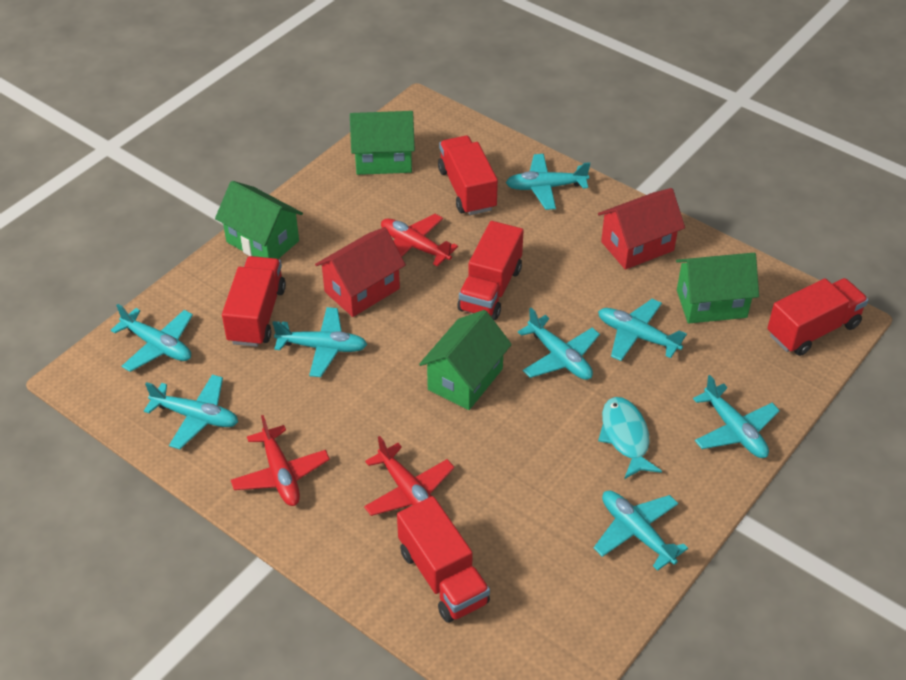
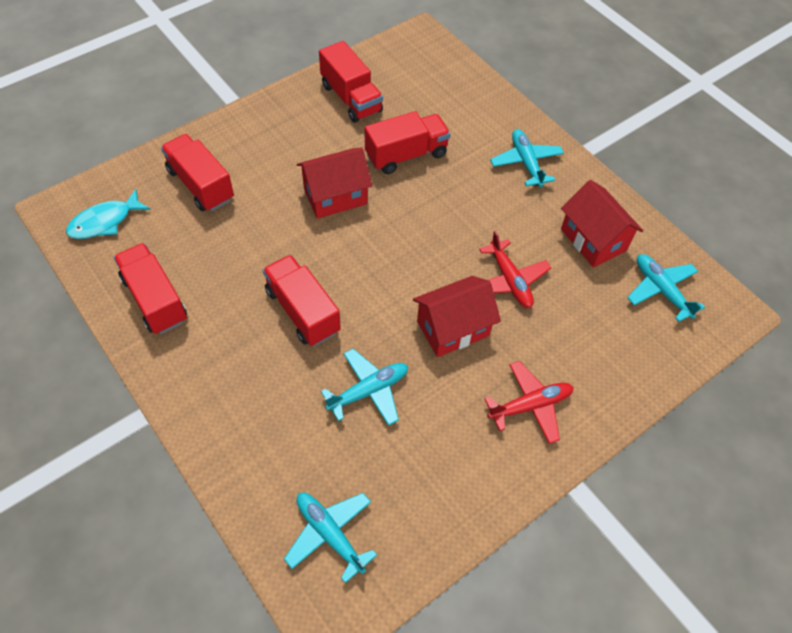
green house: 4 -> 0
red house: 2 -> 3
red plane: 3 -> 2
turquoise plane: 8 -> 4

